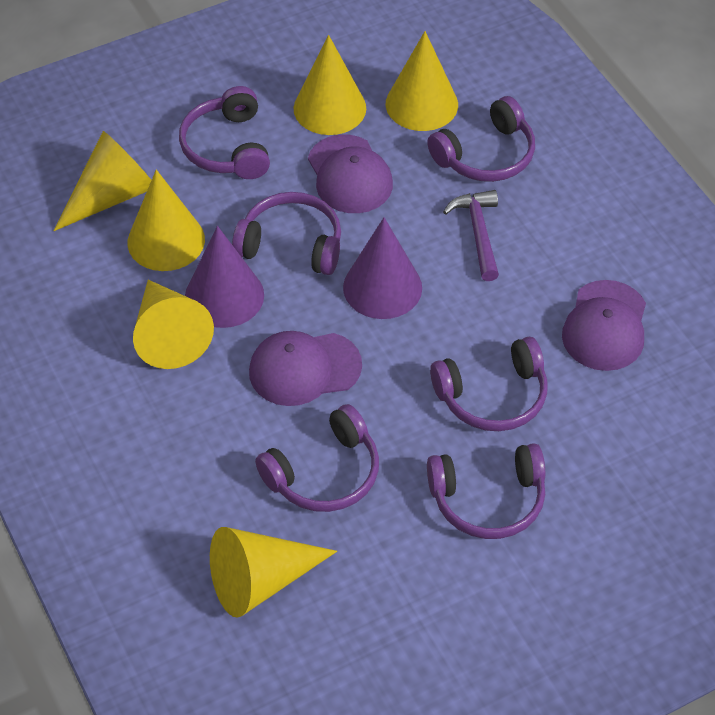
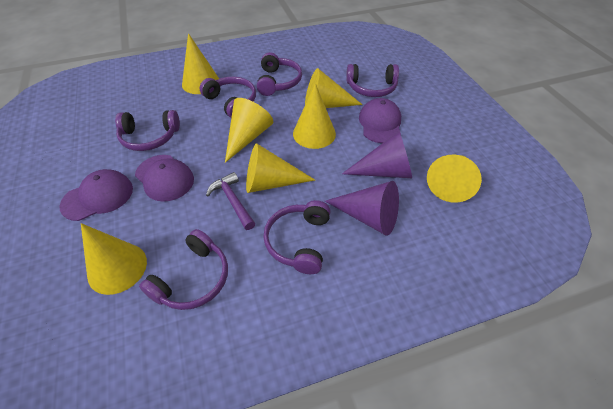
yellow cone: 6 -> 7

